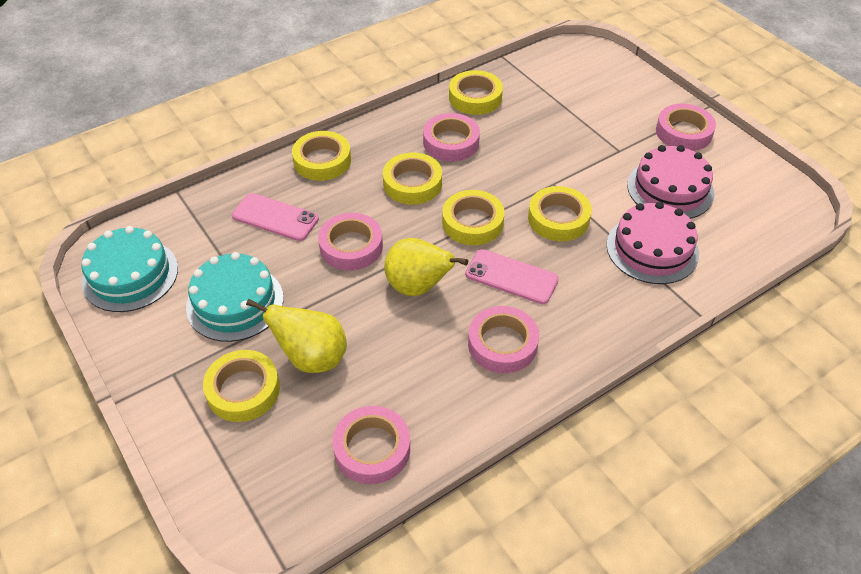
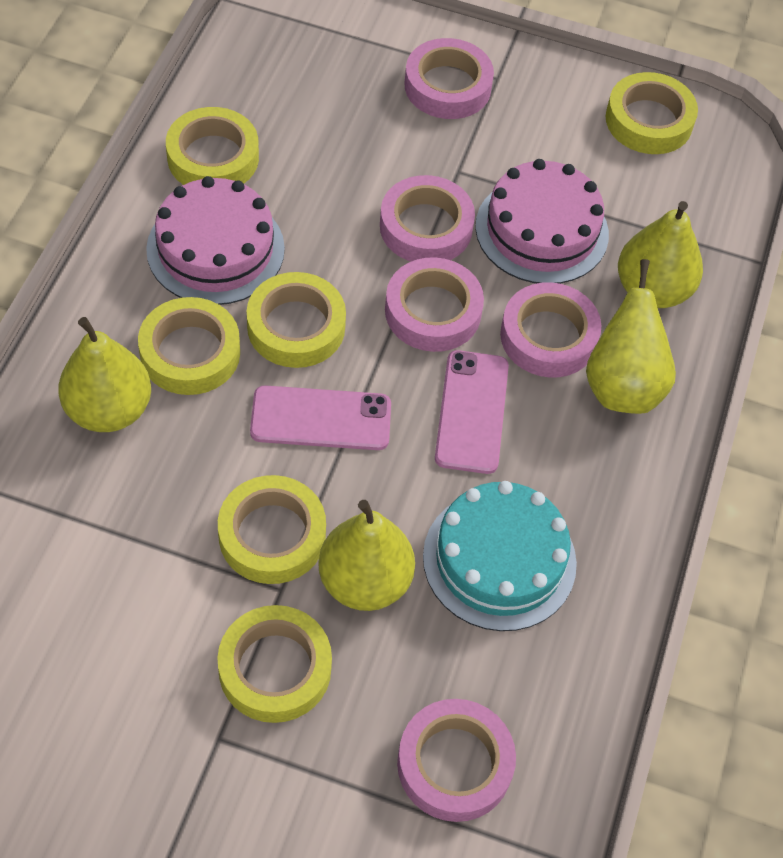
turquoise cake: 2 -> 1
yellow pear: 2 -> 4

